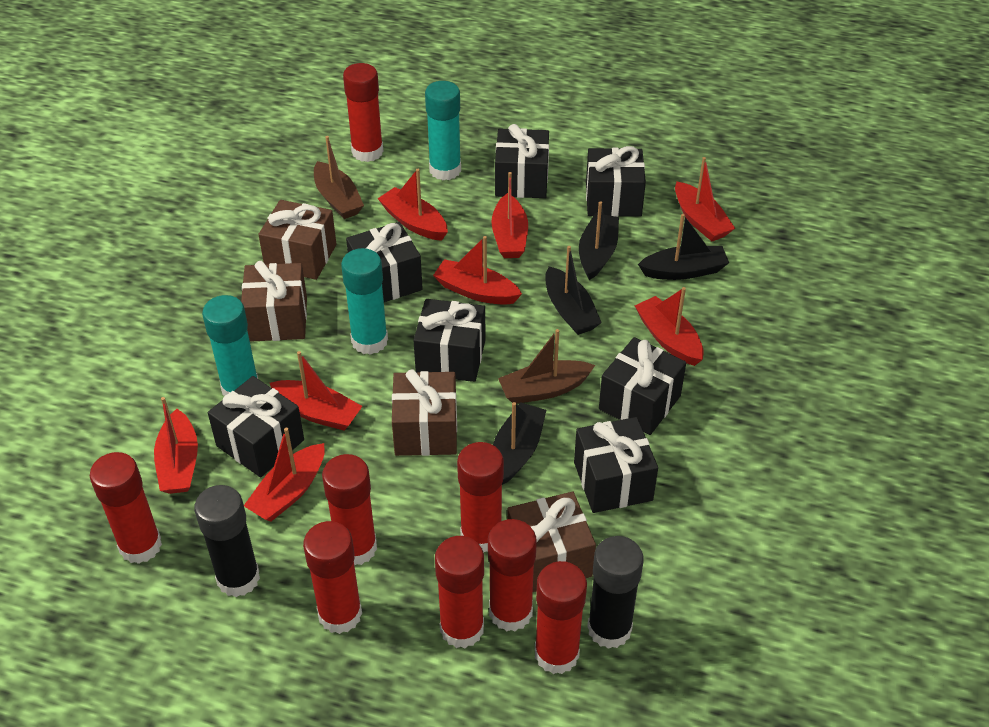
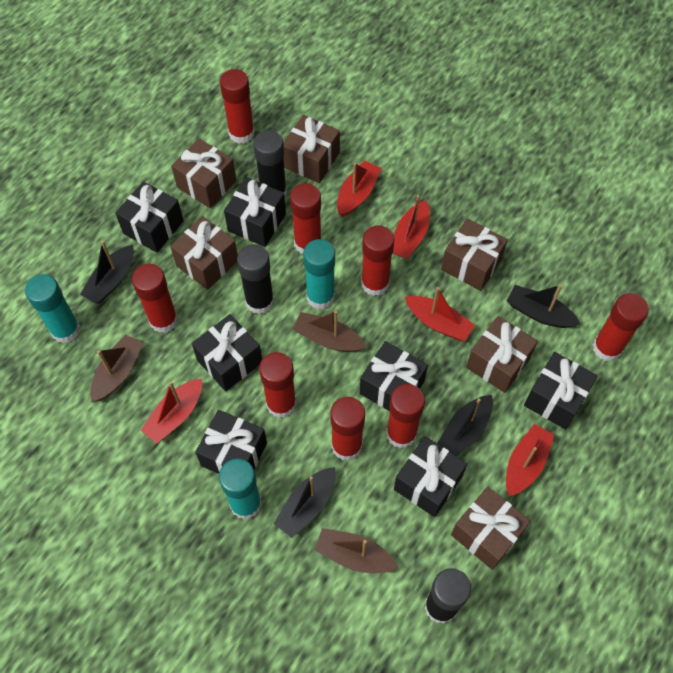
black glue stick: 2 -> 3
brown boat: 2 -> 3
brown gift: 4 -> 6
red boat: 8 -> 5

